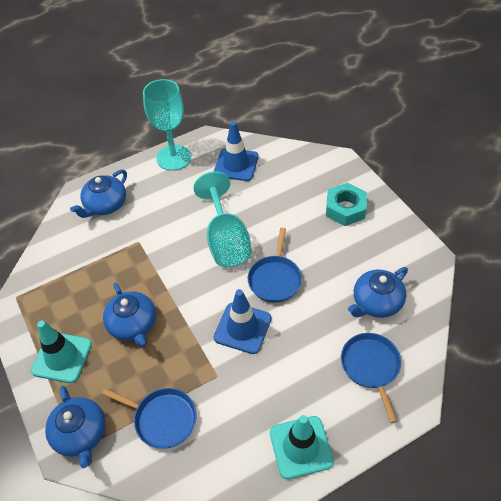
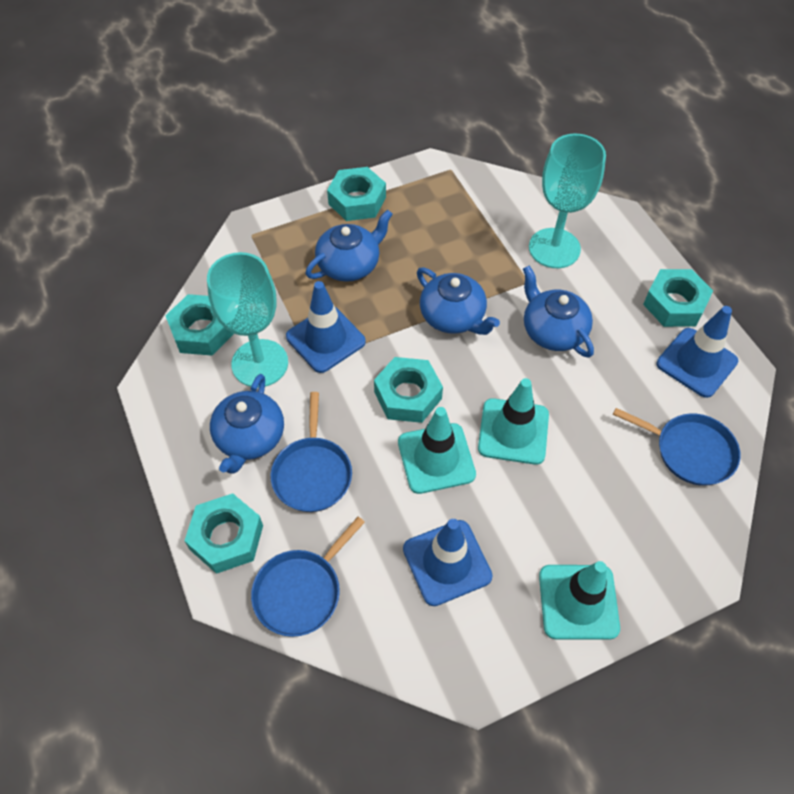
blue traffic cone: 2 -> 3
turquoise nut: 1 -> 5
turquoise traffic cone: 2 -> 3

